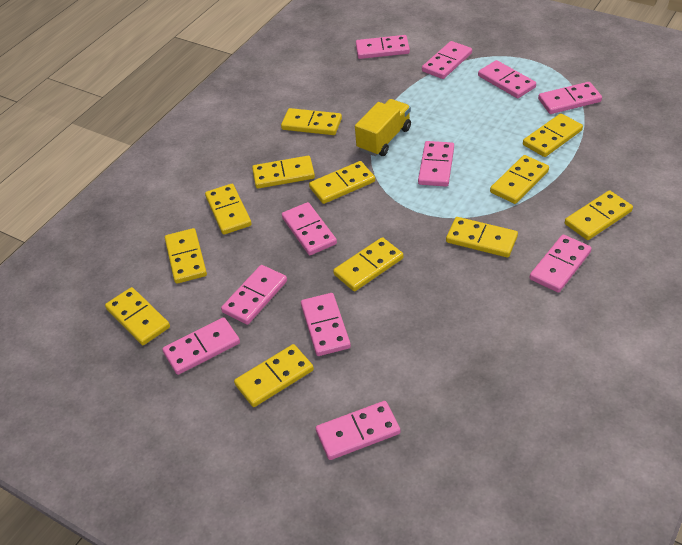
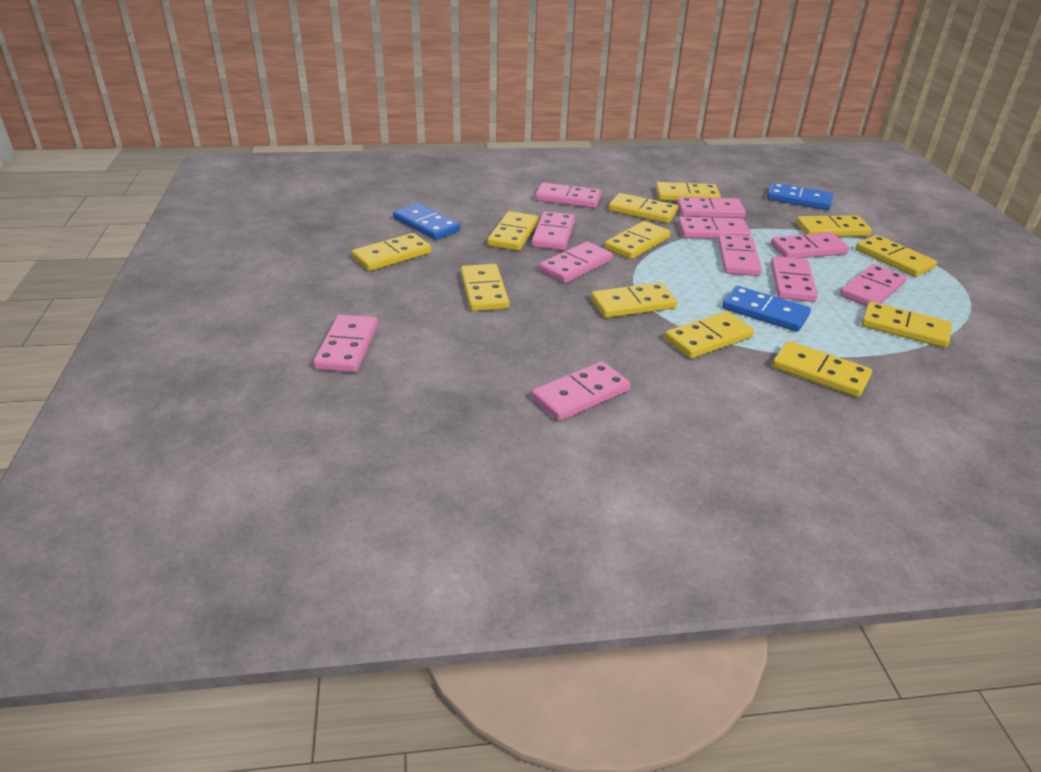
blue domino: 0 -> 3
yellow truck: 1 -> 0

